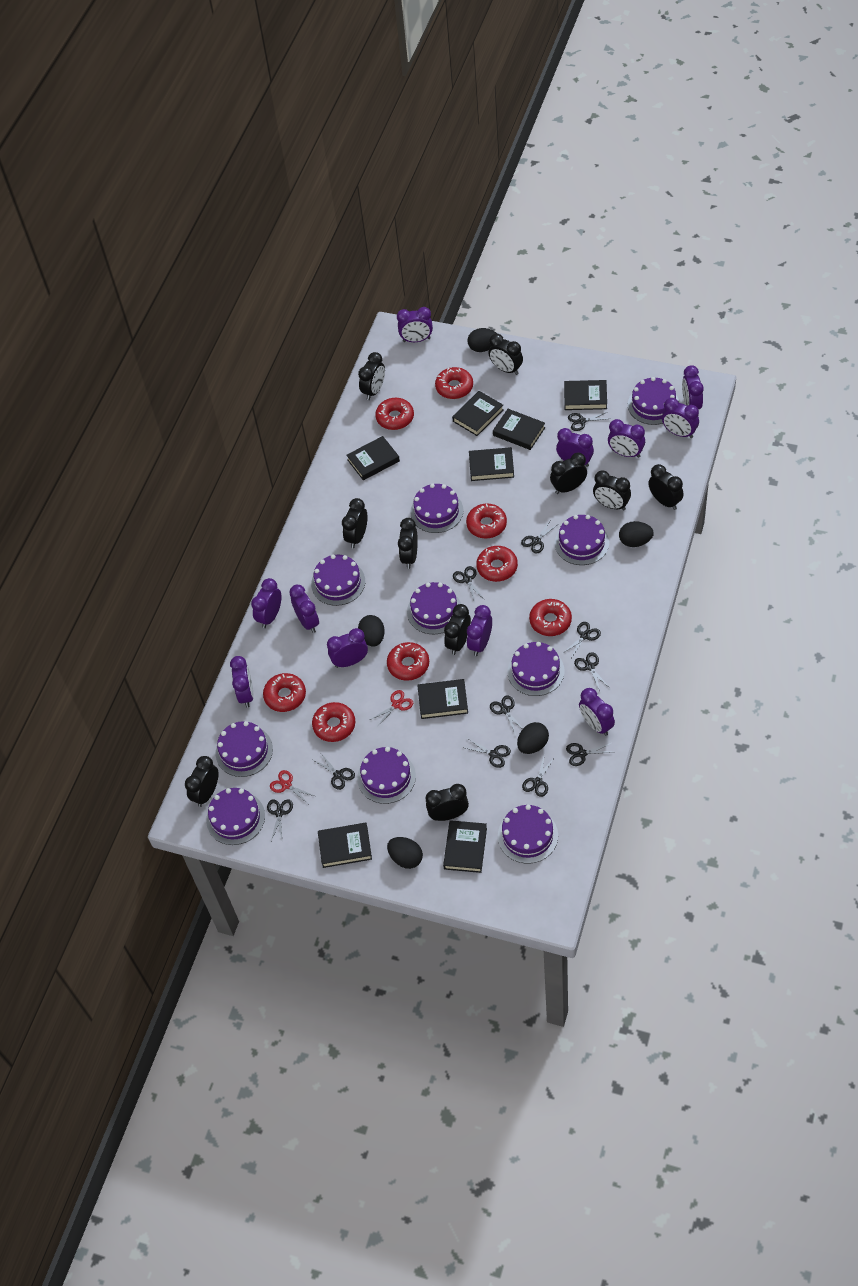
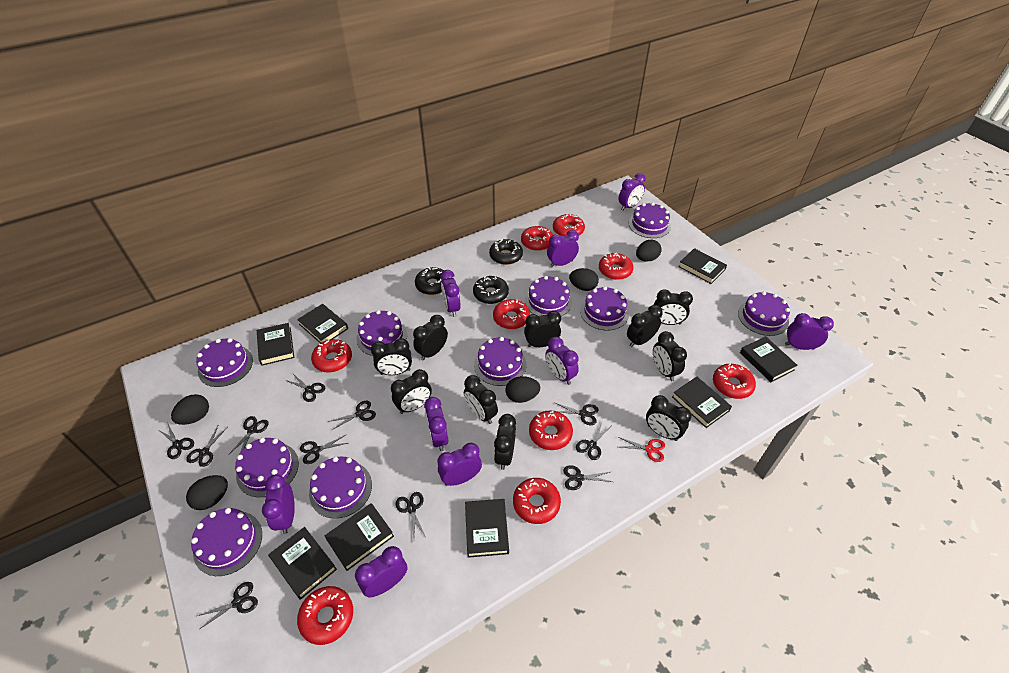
black donut: 0 -> 3
purple clock: 11 -> 9
red donut: 8 -> 9
red scissors: 2 -> 1

